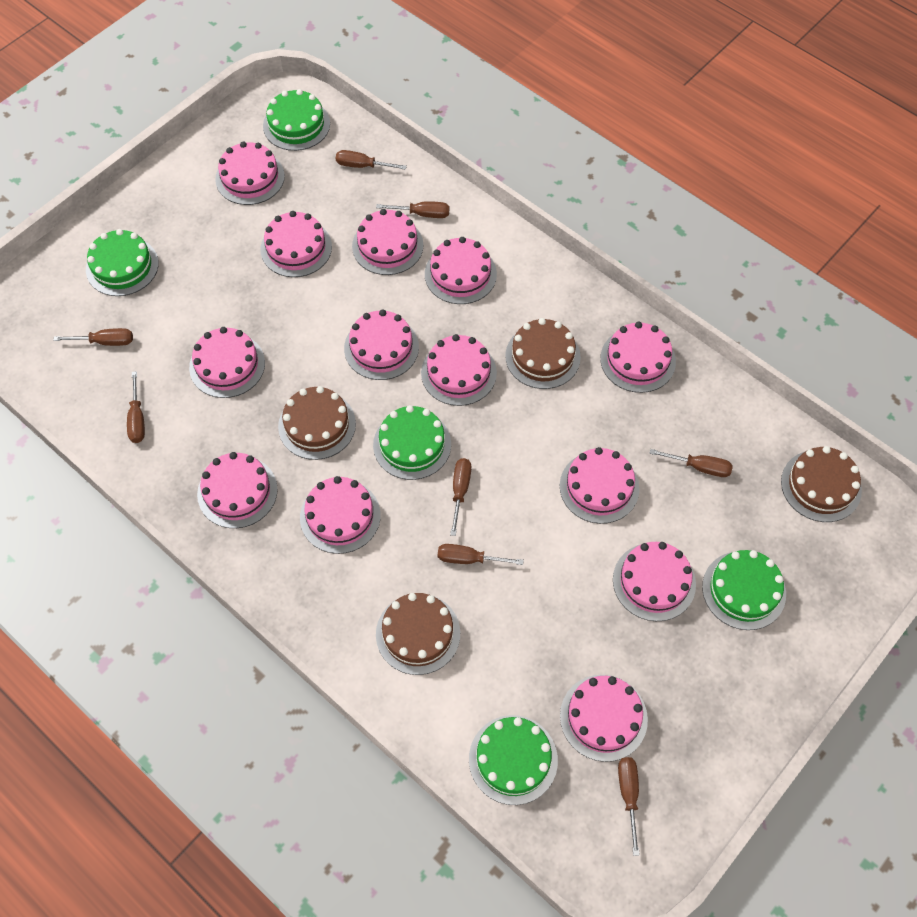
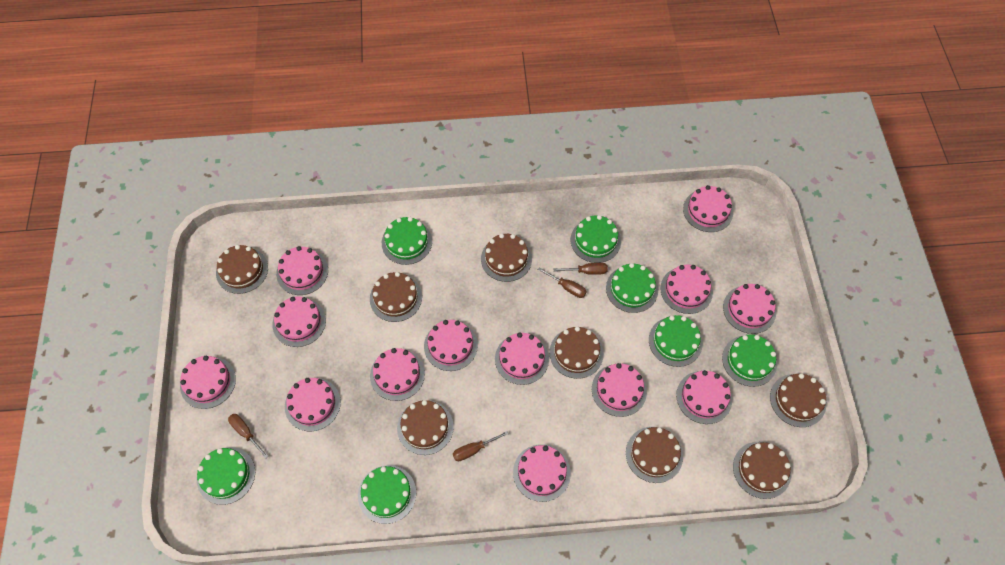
brown cake: 4 -> 8
brown screwdriver: 8 -> 4
green cake: 5 -> 7

